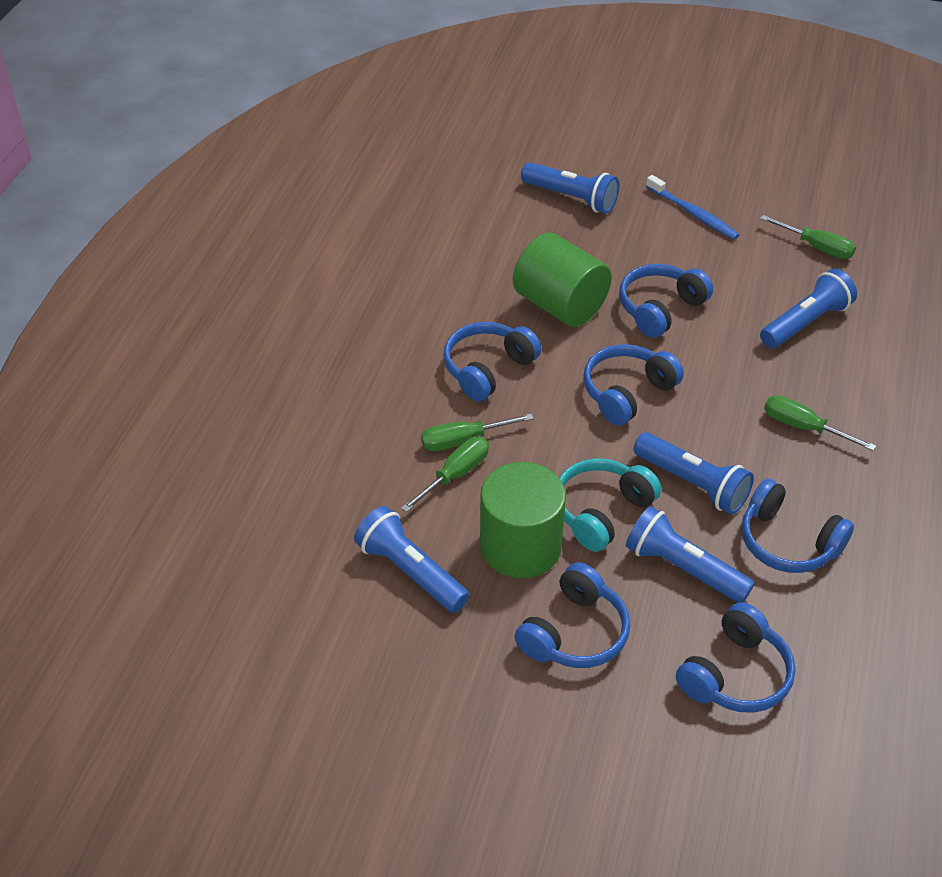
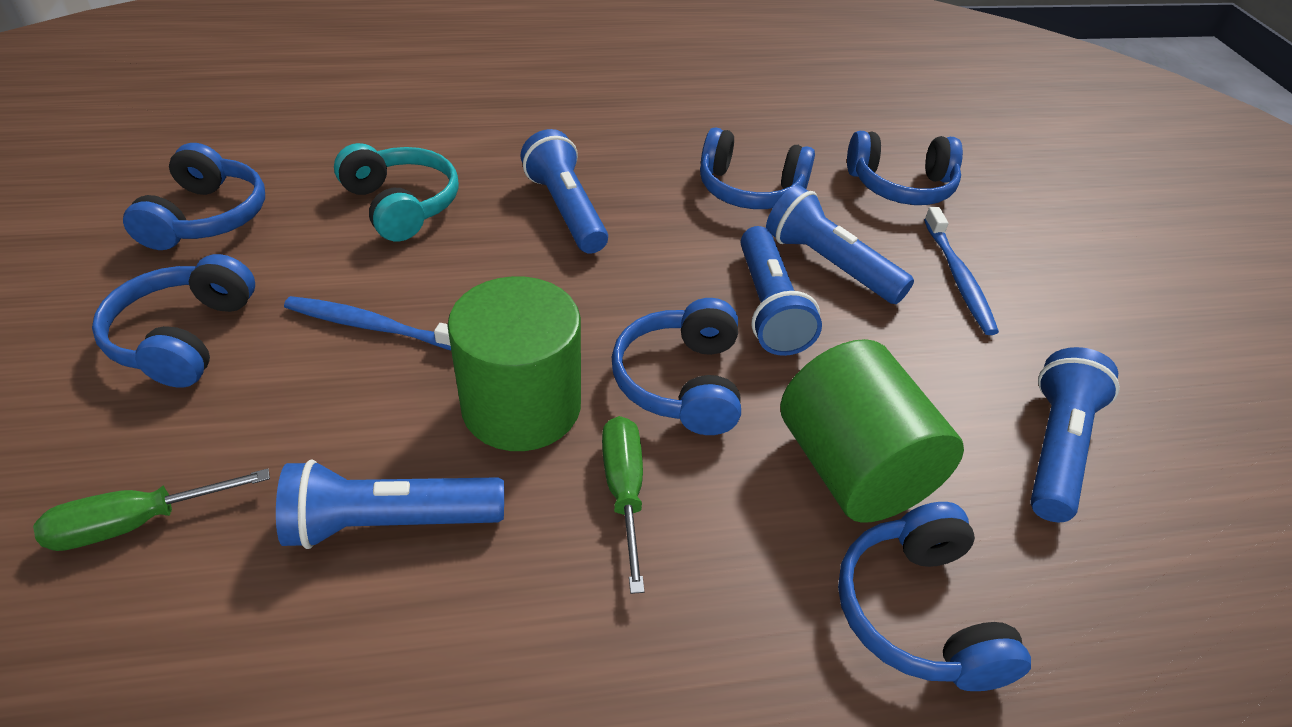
blue toothbrush: 1 -> 2
green screwdriver: 4 -> 2

